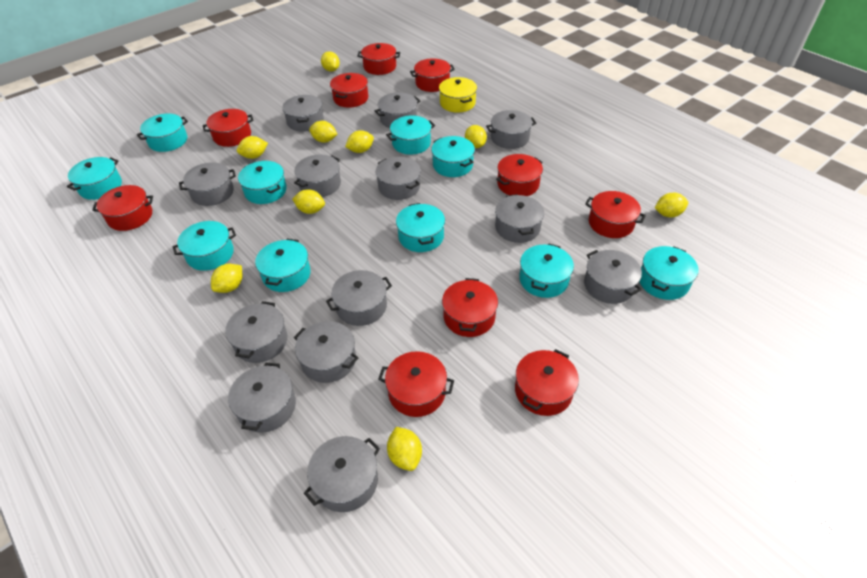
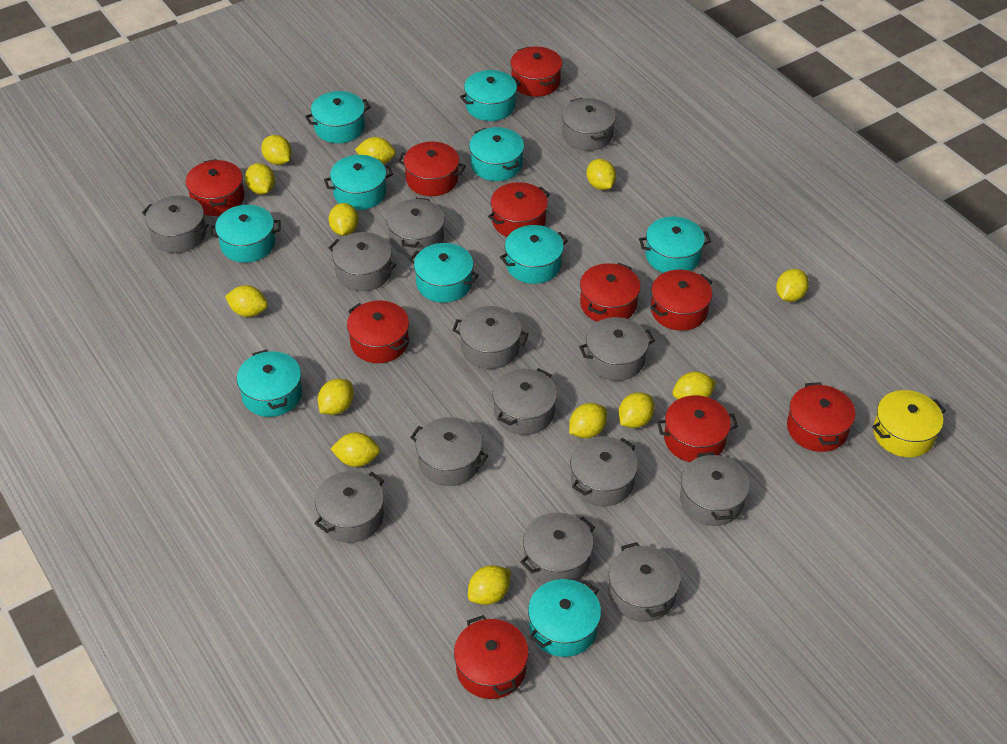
yellow lemon: 9 -> 13

